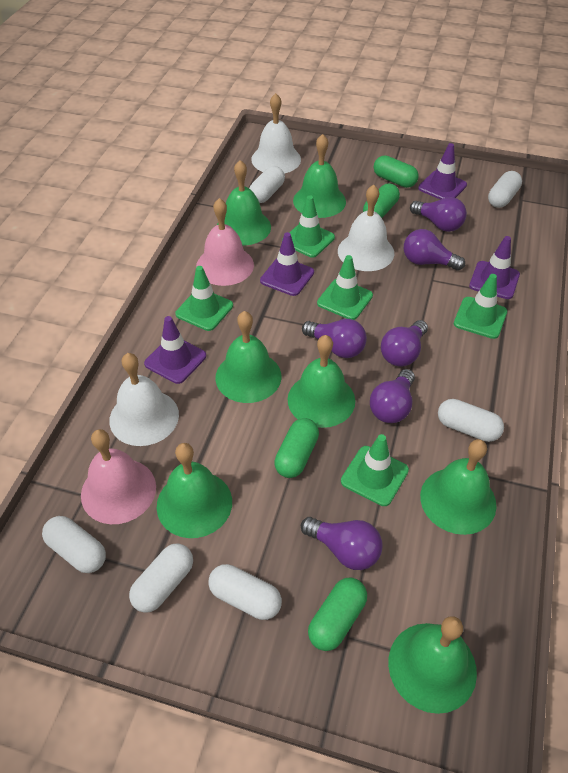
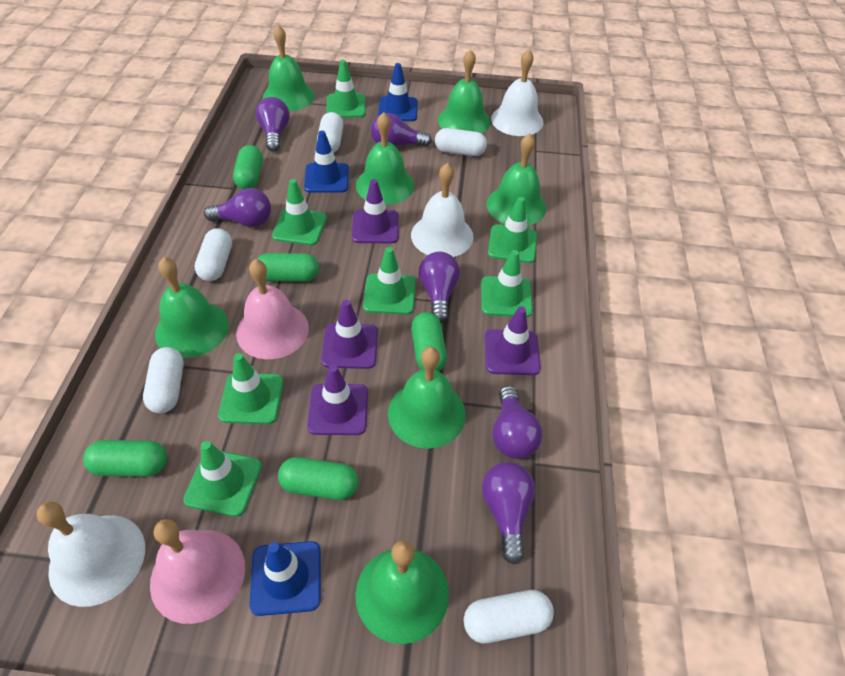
blue traffic cone: 0 -> 3
green capsule: 4 -> 5
green traffic cone: 5 -> 7
white capsule: 6 -> 5

